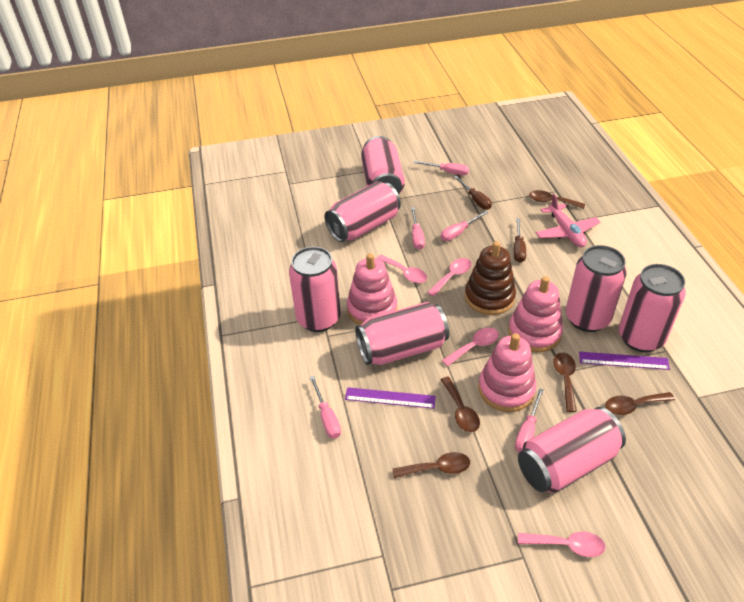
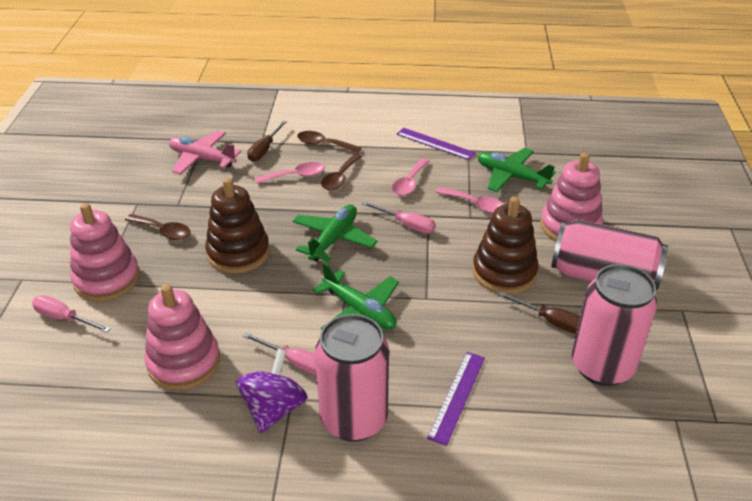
brown spoon: 5 -> 3
brown stacking toy: 1 -> 2
green plane: 0 -> 3
pink can: 7 -> 3
pink screwdriver: 5 -> 3
pink spoon: 4 -> 3
purple spinning top: 0 -> 1

